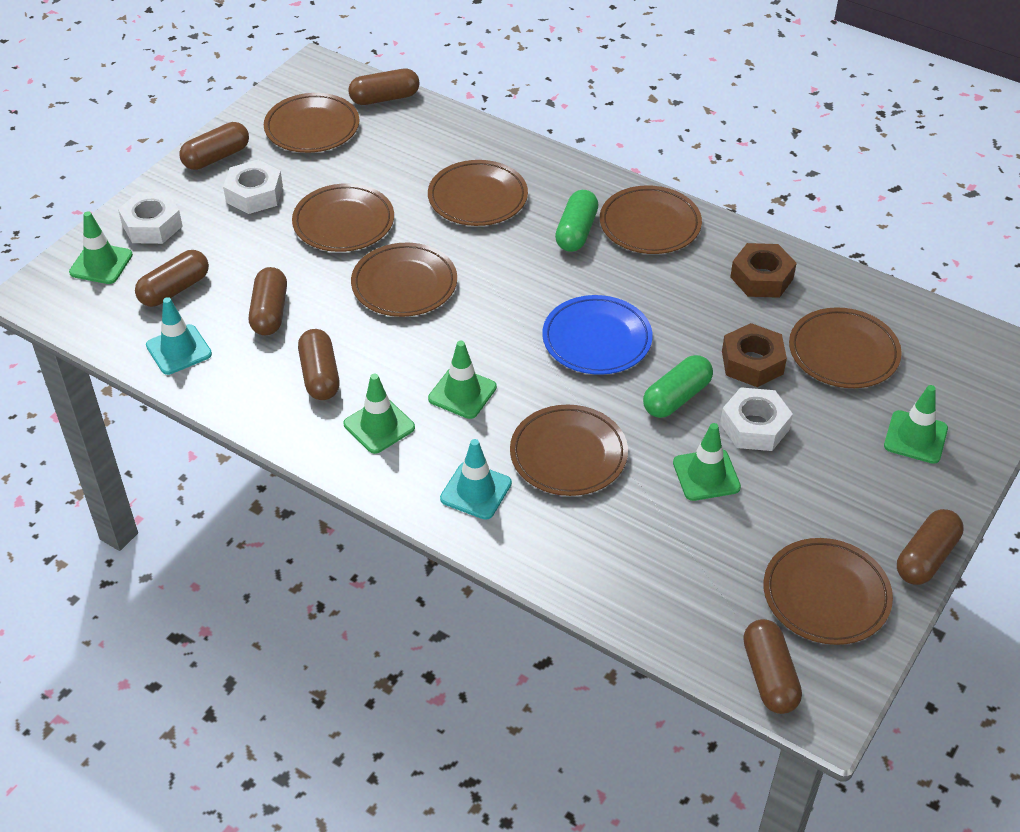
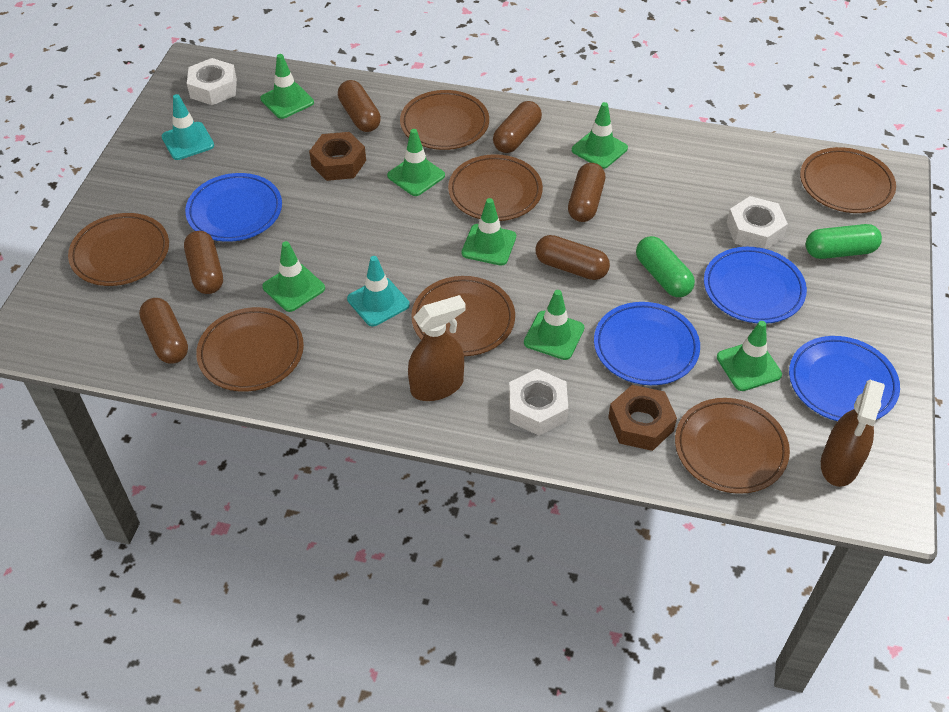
blue plate: 1 -> 4
brown capsule: 7 -> 6
brown plate: 8 -> 7
brown spray bottle: 0 -> 2
green traffic cone: 5 -> 7

